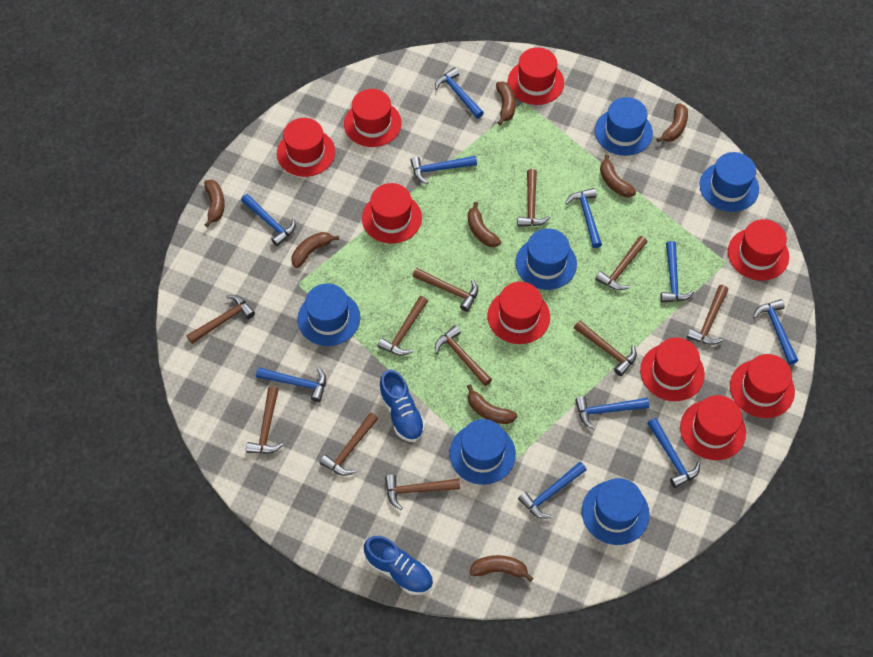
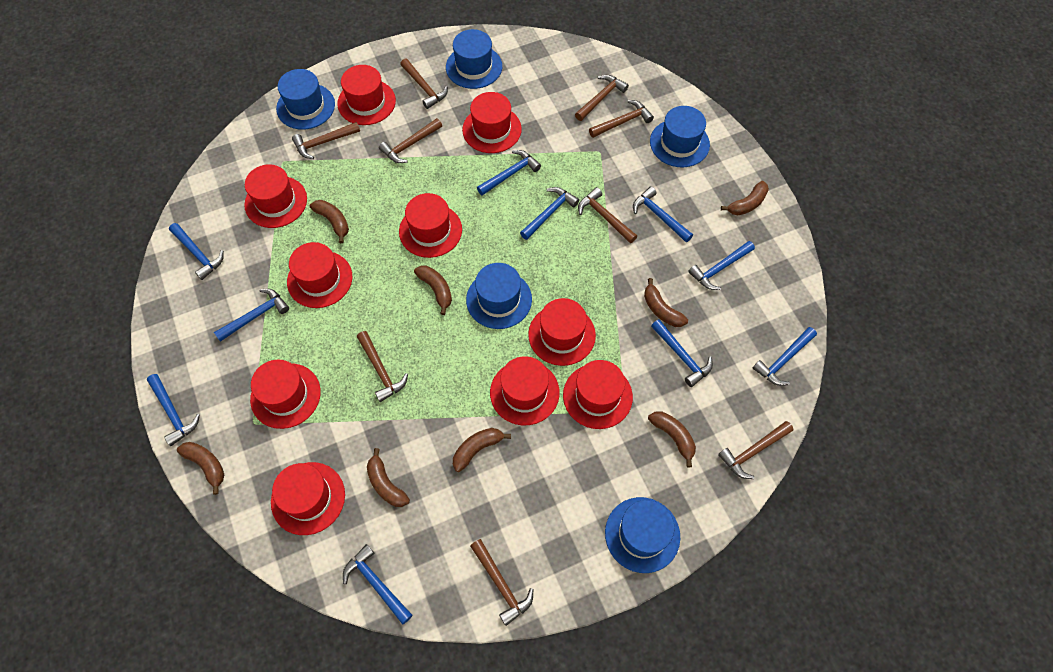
blue hat: 6 -> 5
blue shoe: 2 -> 0
brown hammer: 11 -> 9
red hat: 9 -> 10

